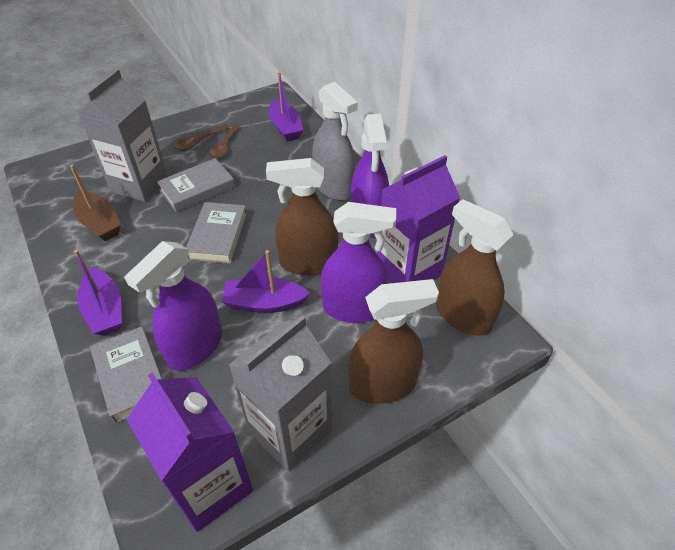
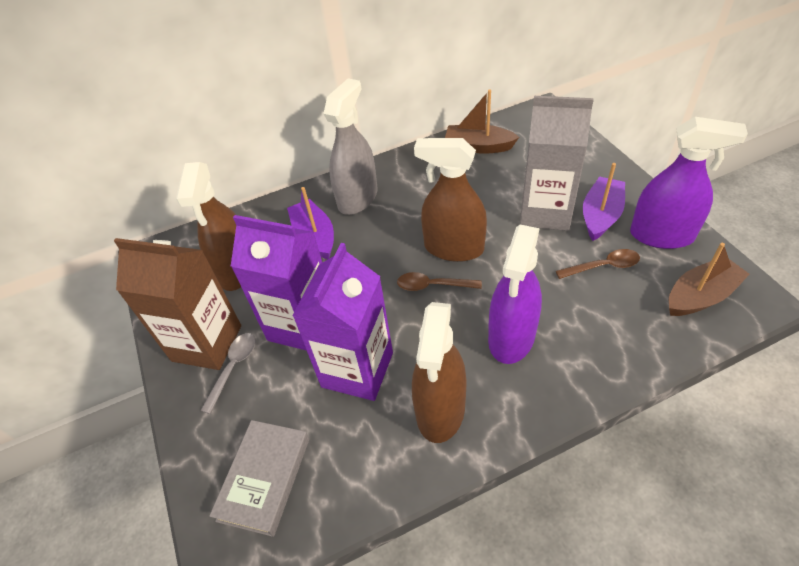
brown boat: 1 -> 2
brown carton: 0 -> 1
grey book: 3 -> 1
grey carton: 2 -> 1
grey spoon: 0 -> 1
purple boat: 3 -> 2
purple spray bottle: 3 -> 2

